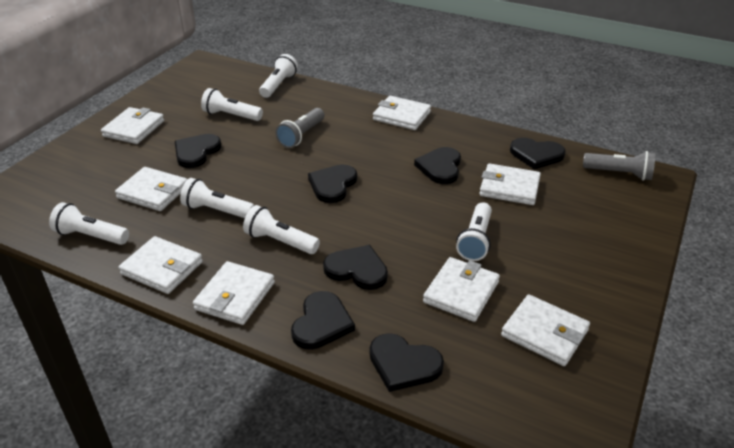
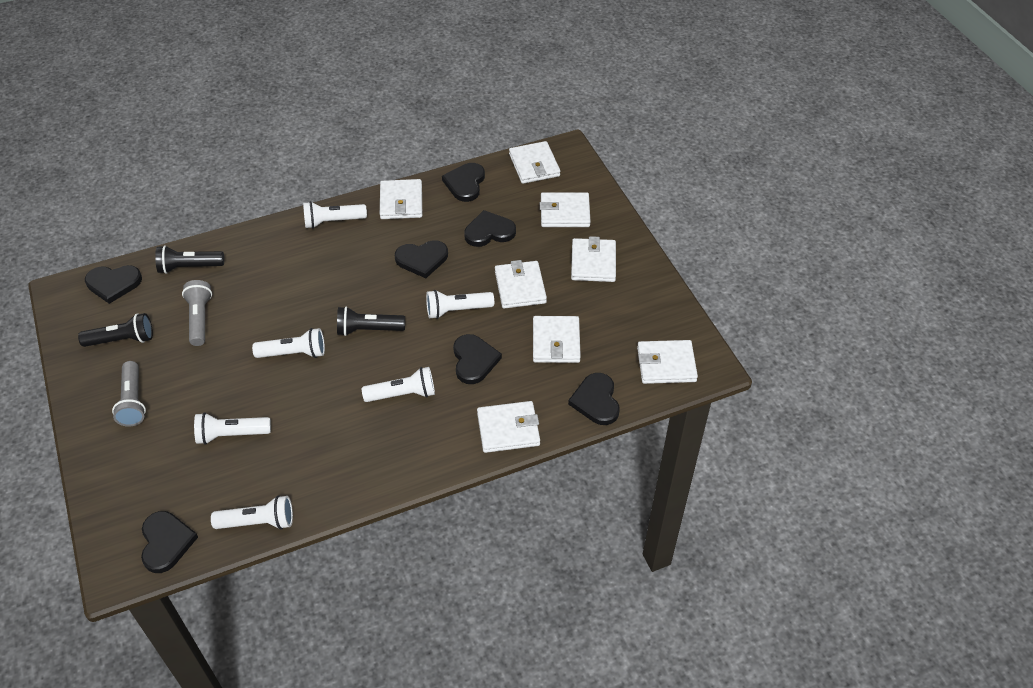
black flashlight: 0 -> 3

